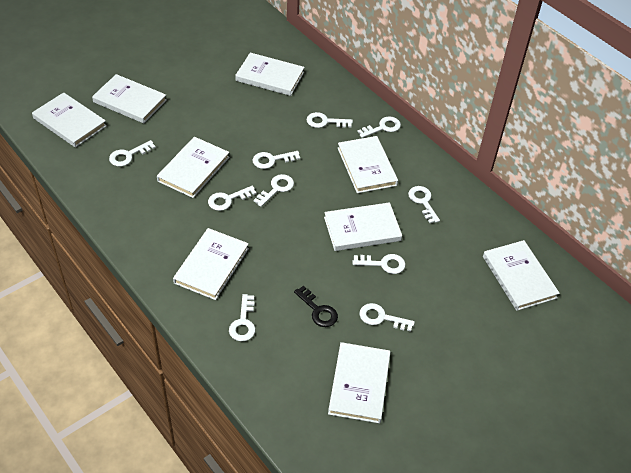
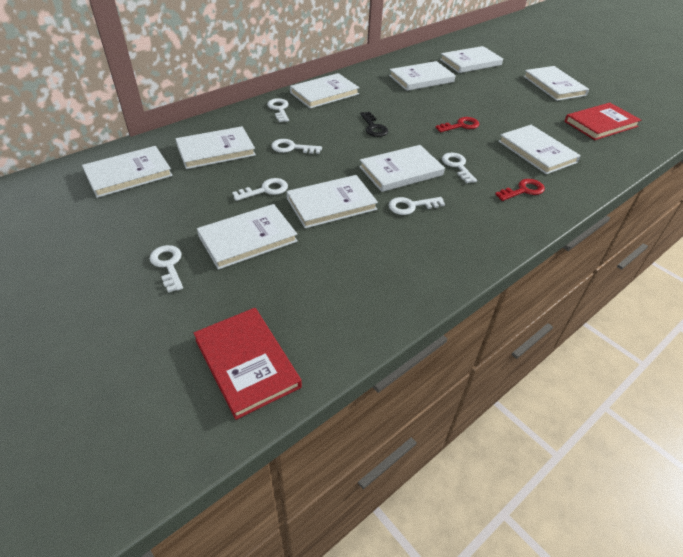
red book: 0 -> 2
red key: 0 -> 2
white book: 9 -> 10
white key: 10 -> 6

